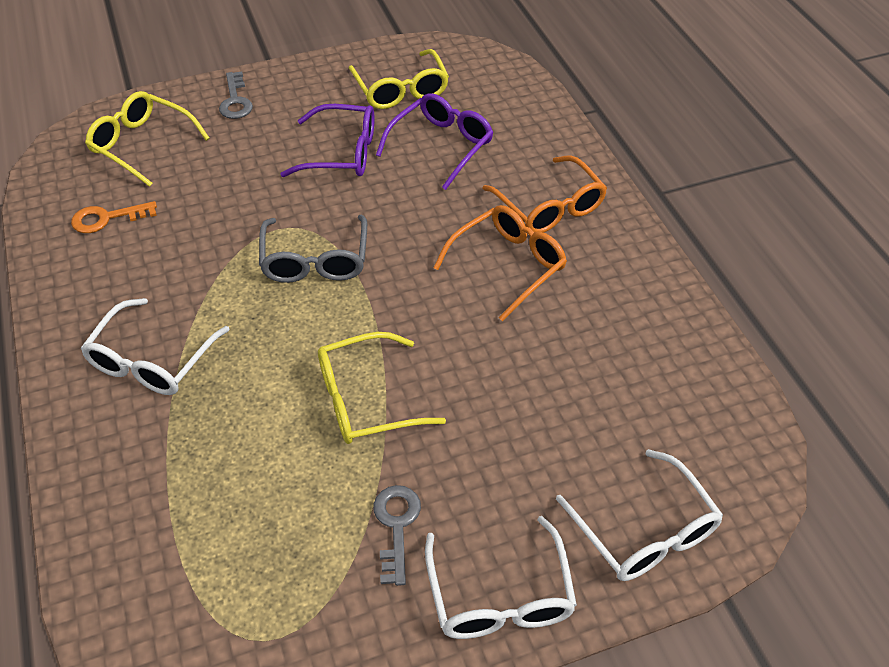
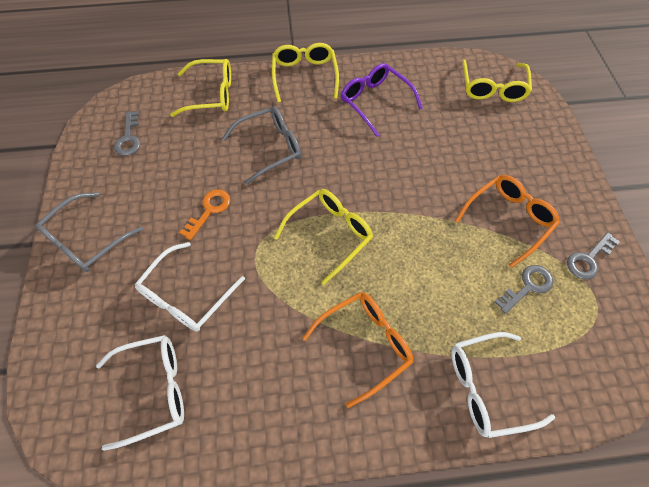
grey glasses: 1 -> 2
grey key: 2 -> 3
purple glasses: 2 -> 1
yellow glasses: 3 -> 4

